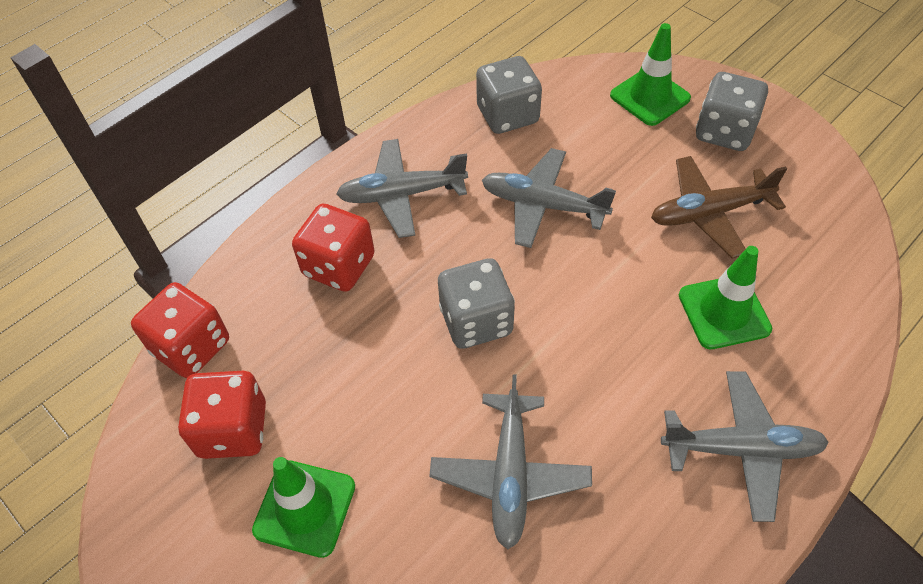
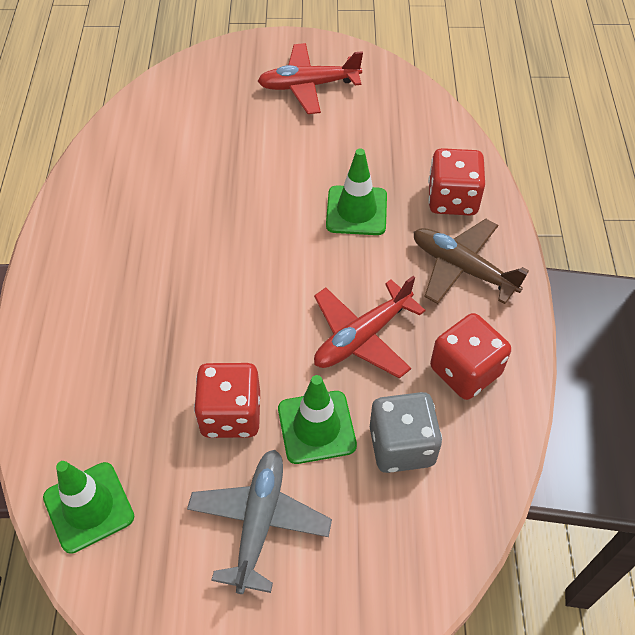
grey dice: 3 -> 1
grey plane: 4 -> 1
red plane: 0 -> 2

